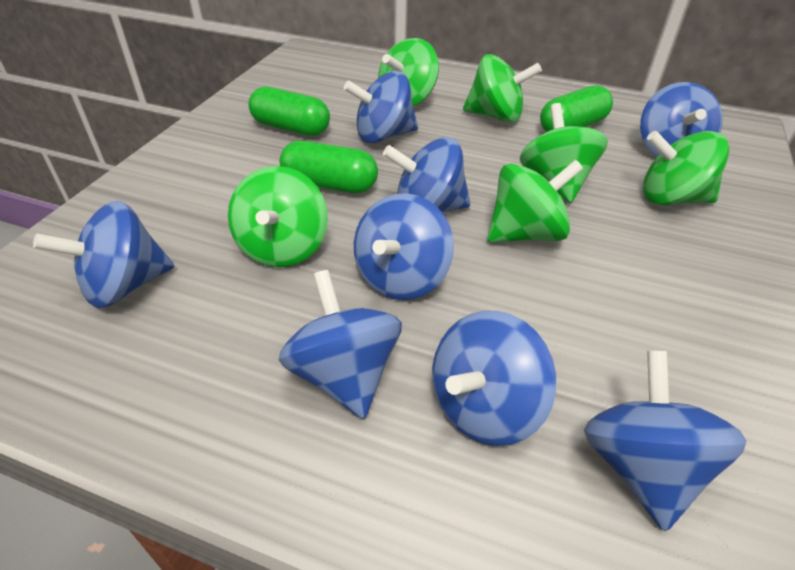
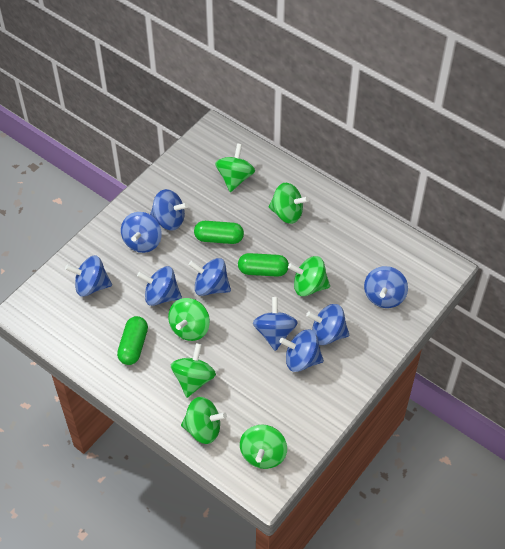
blue spinning top: 8 -> 9
green spinning top: 6 -> 7

